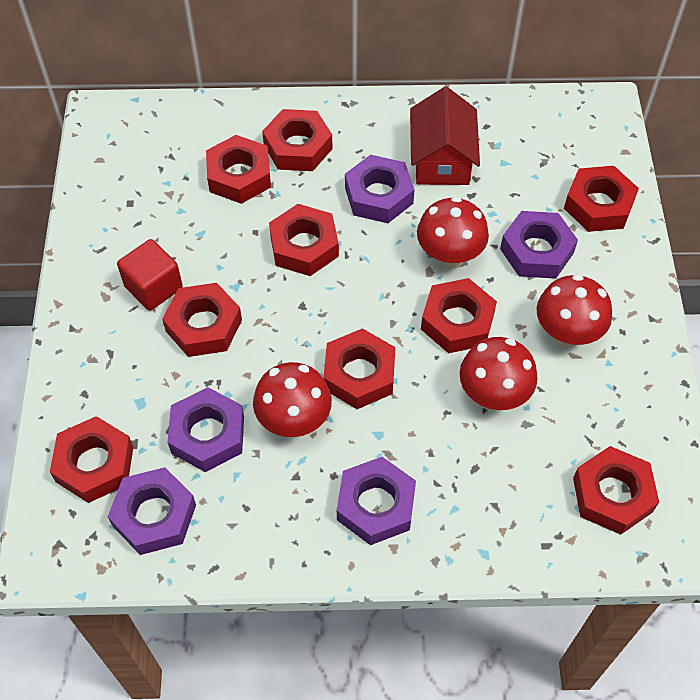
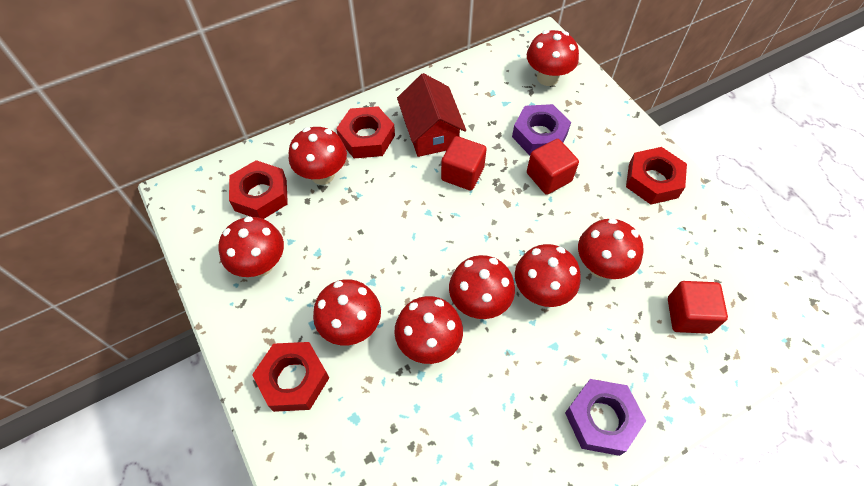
purple nut: 5 -> 2
red cube: 1 -> 3
red mushroom: 4 -> 8
red nut: 9 -> 4

